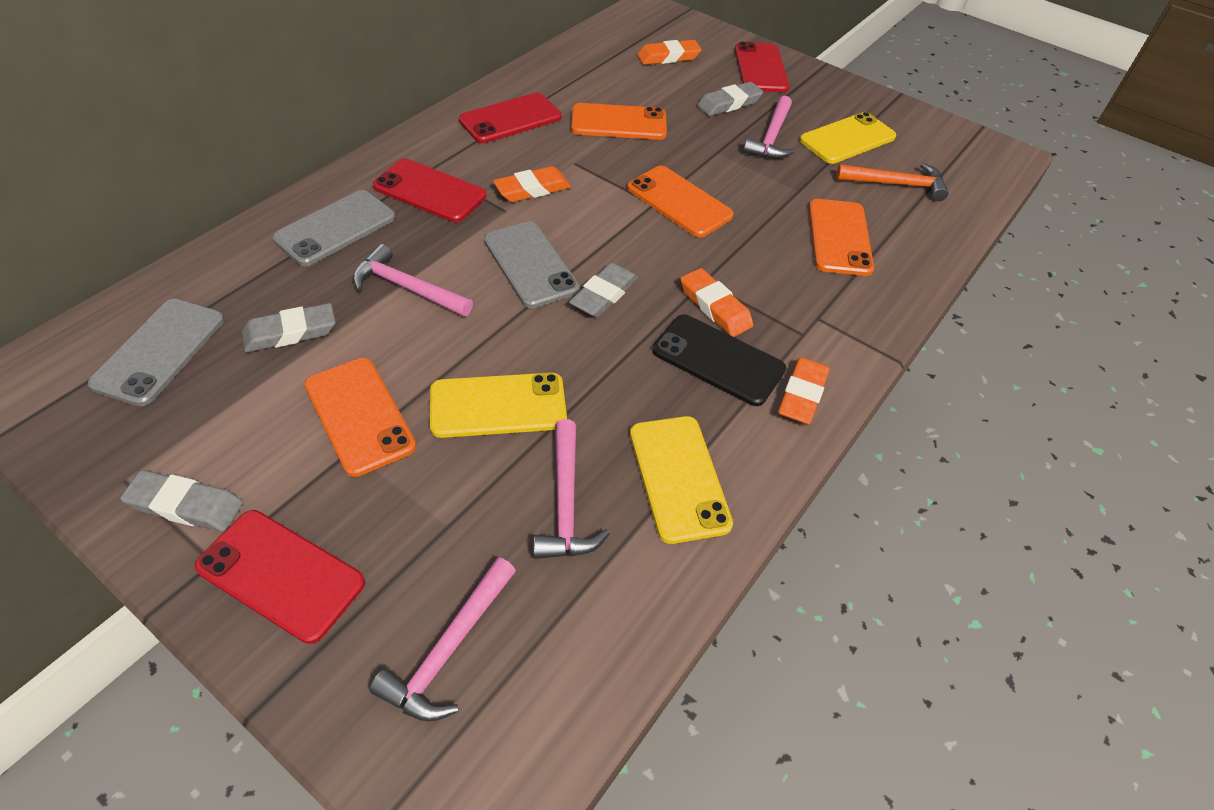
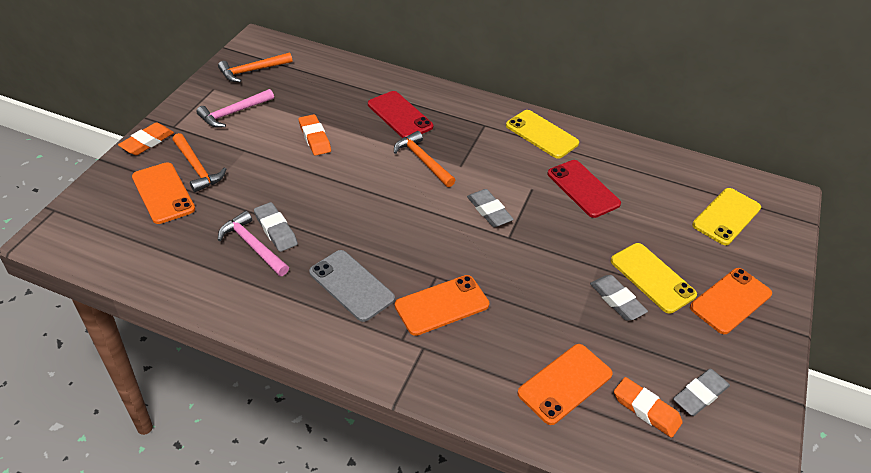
black phone: 1 -> 0
grey phone: 3 -> 1
orange eraser: 4 -> 3
orange hammer: 1 -> 3
pink hammer: 4 -> 2
red phone: 4 -> 2

